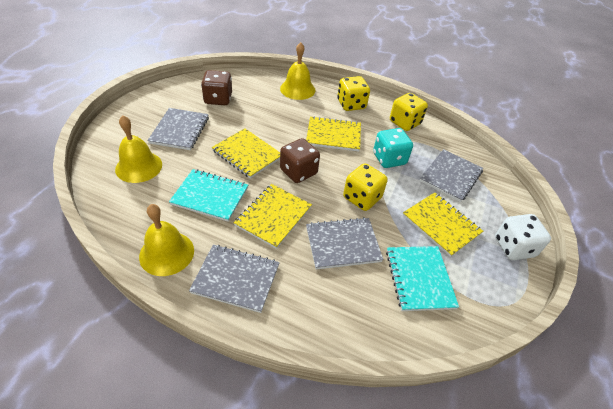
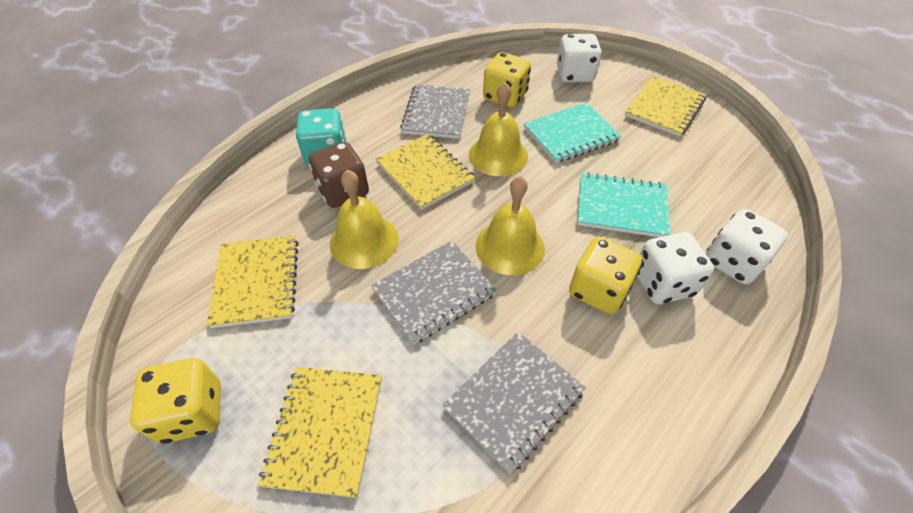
brown dice: 2 -> 1
grey notebook: 4 -> 3
white dice: 1 -> 3

